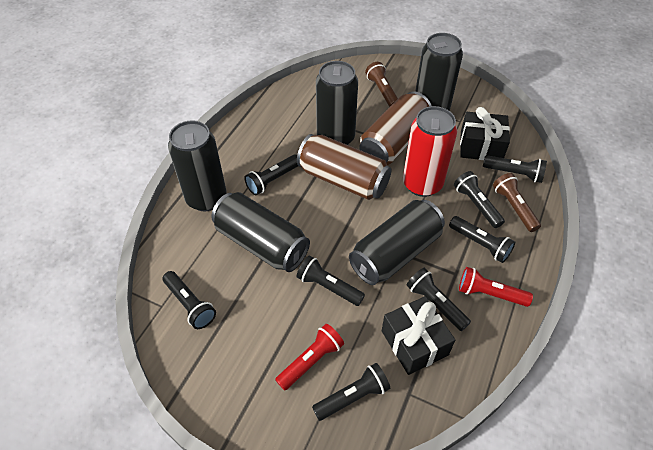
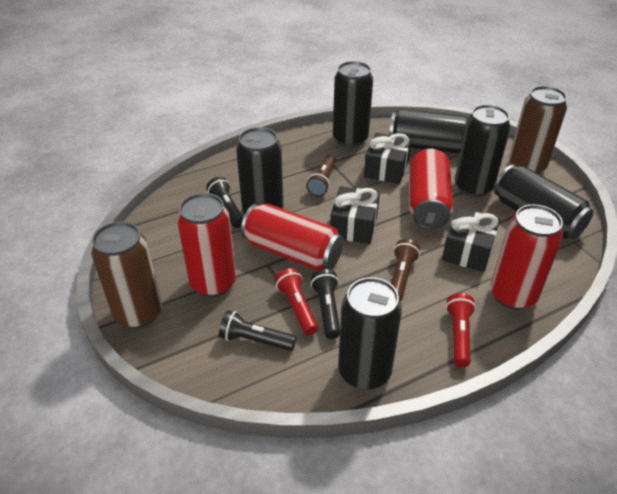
black can: 5 -> 6
black flashlight: 8 -> 3
black gift: 2 -> 3
red can: 1 -> 4

